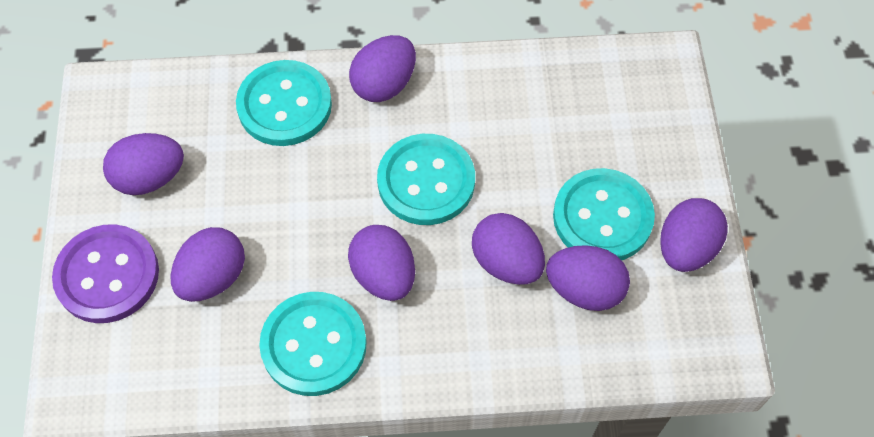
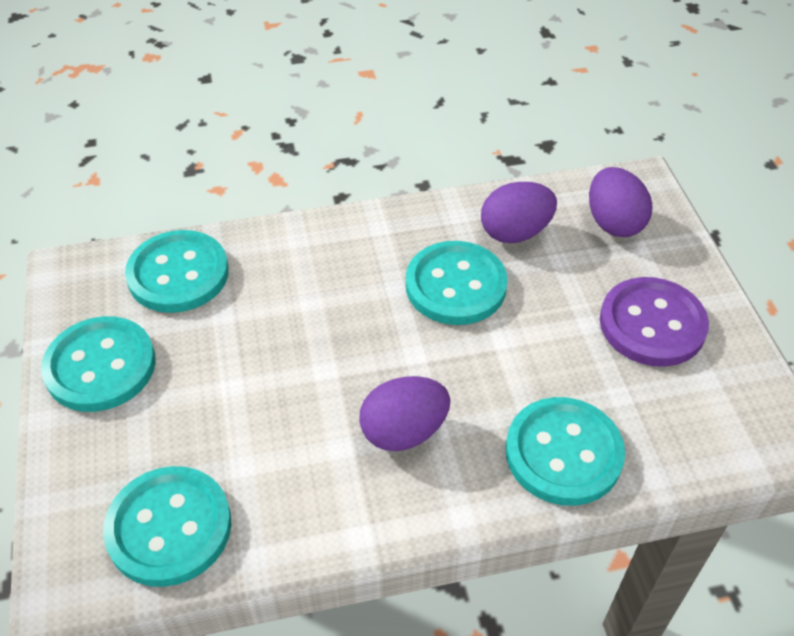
purple egg: 7 -> 3
turquoise button: 4 -> 5

